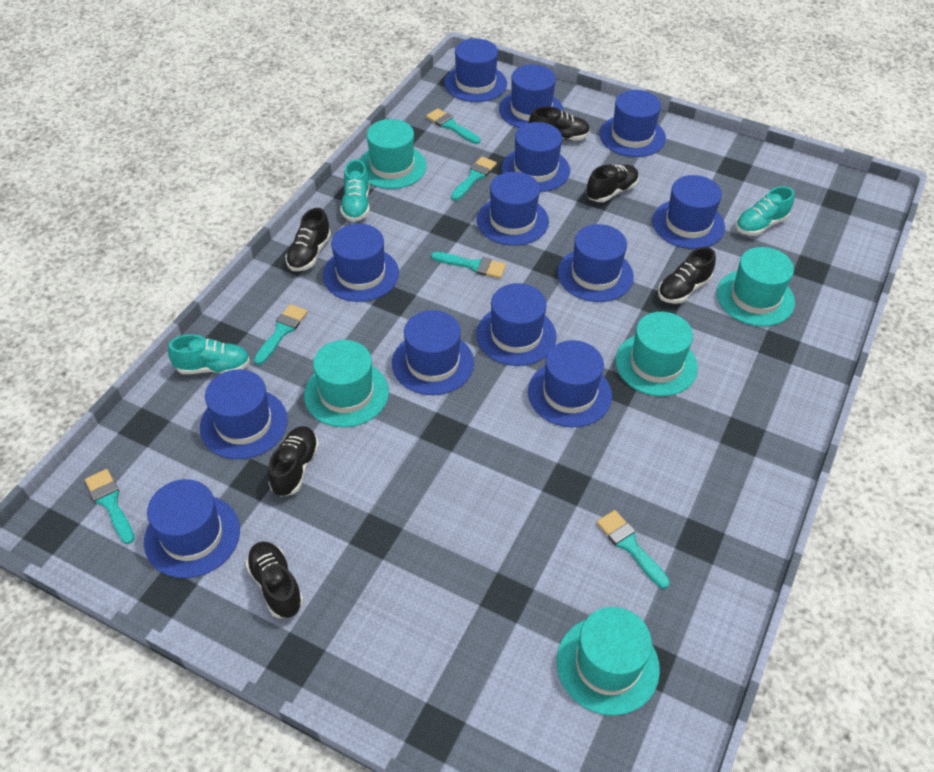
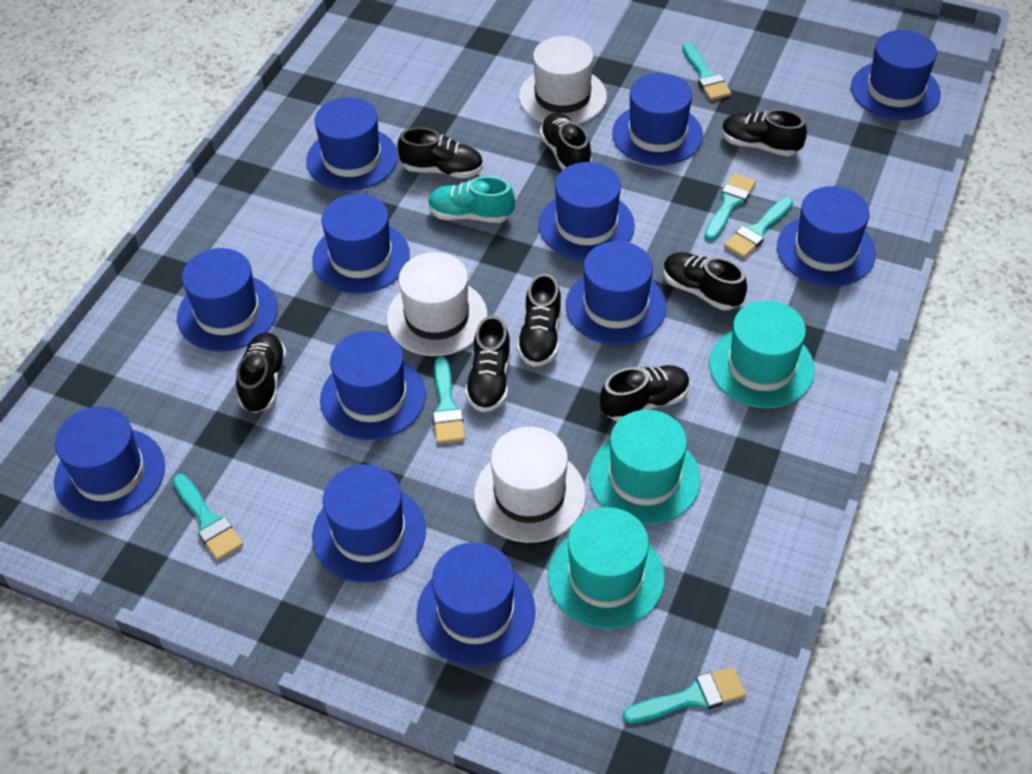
black shoe: 6 -> 8
blue hat: 13 -> 12
turquoise hat: 5 -> 3
turquoise shoe: 3 -> 1
white hat: 0 -> 3

